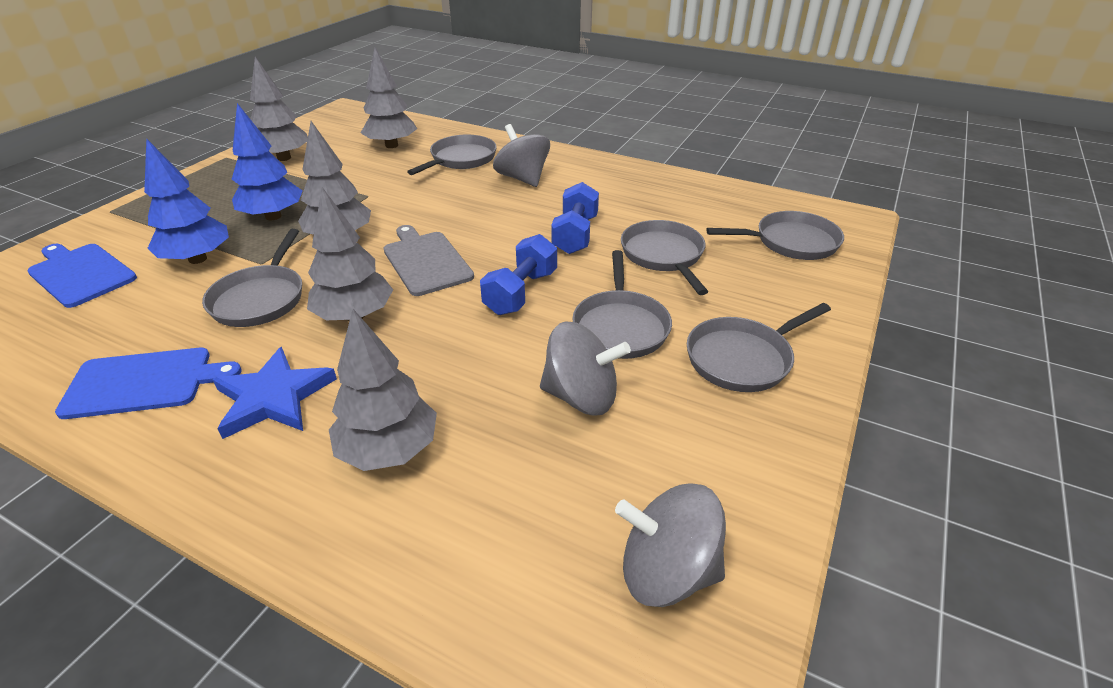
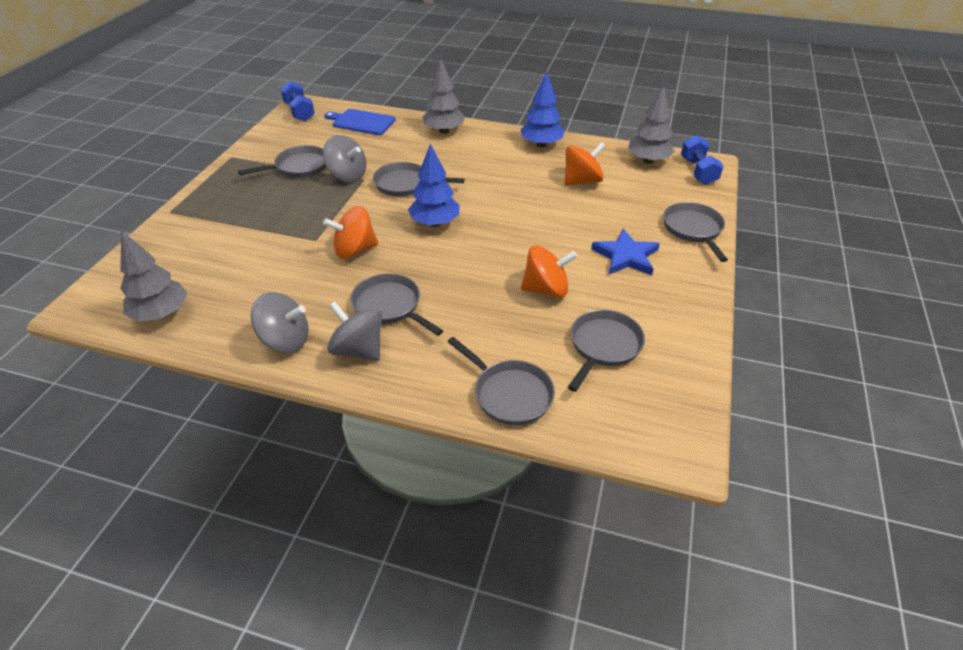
blue cutting board: 2 -> 1
grey cutting board: 1 -> 0
grey tree: 5 -> 3
orange spinning top: 0 -> 3

